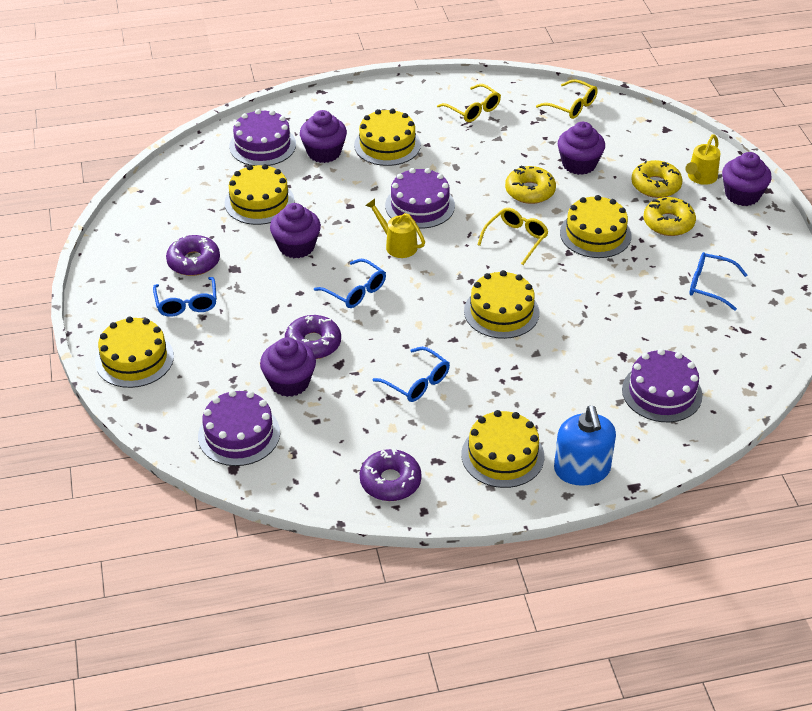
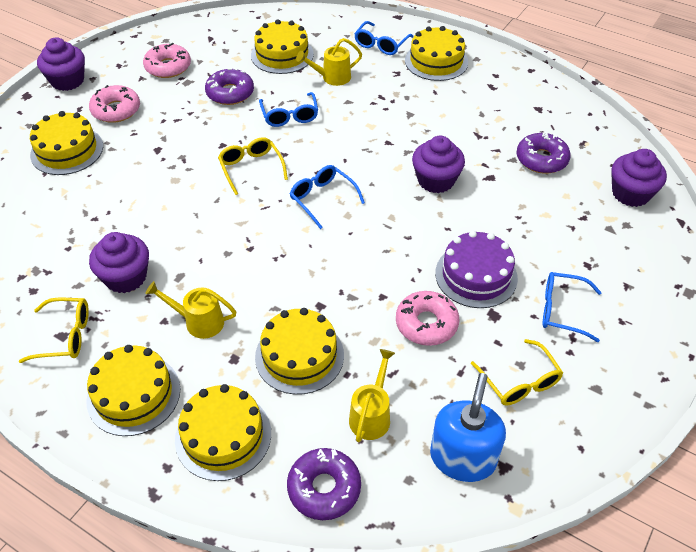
pink donut: 0 -> 3
purple cake: 4 -> 1
purple cupcake: 5 -> 4
yellow donut: 3 -> 0
yellow watering can: 2 -> 3

